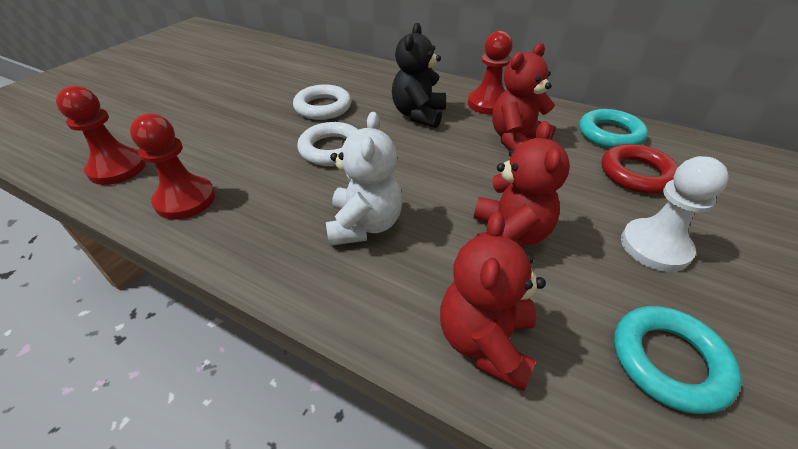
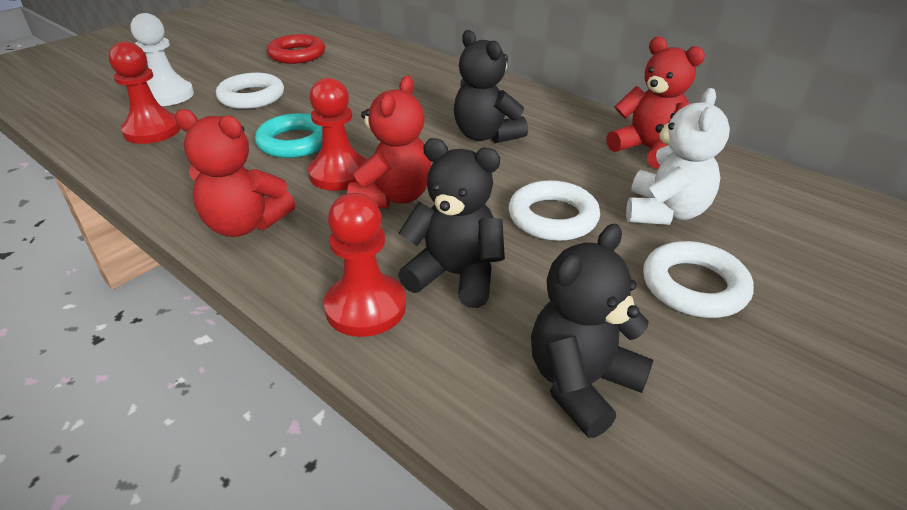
black teddy bear: 1 -> 3
turquoise ring: 2 -> 1
white ring: 2 -> 3

